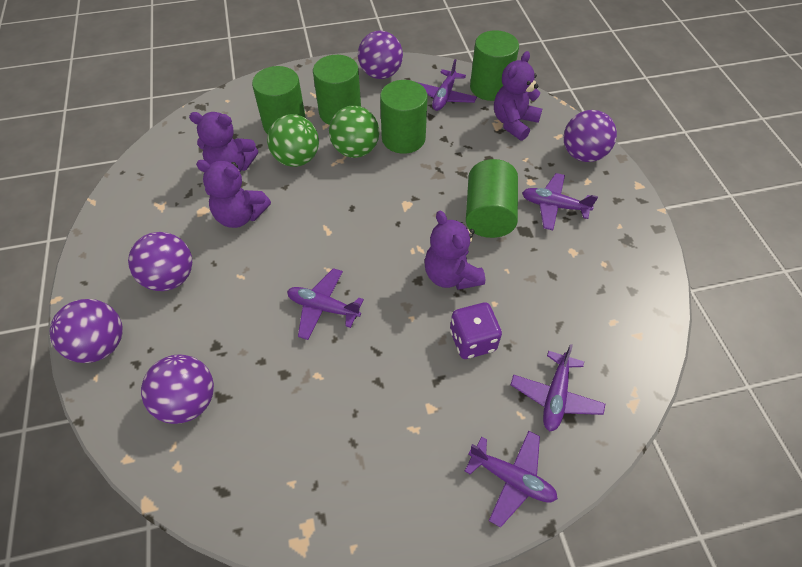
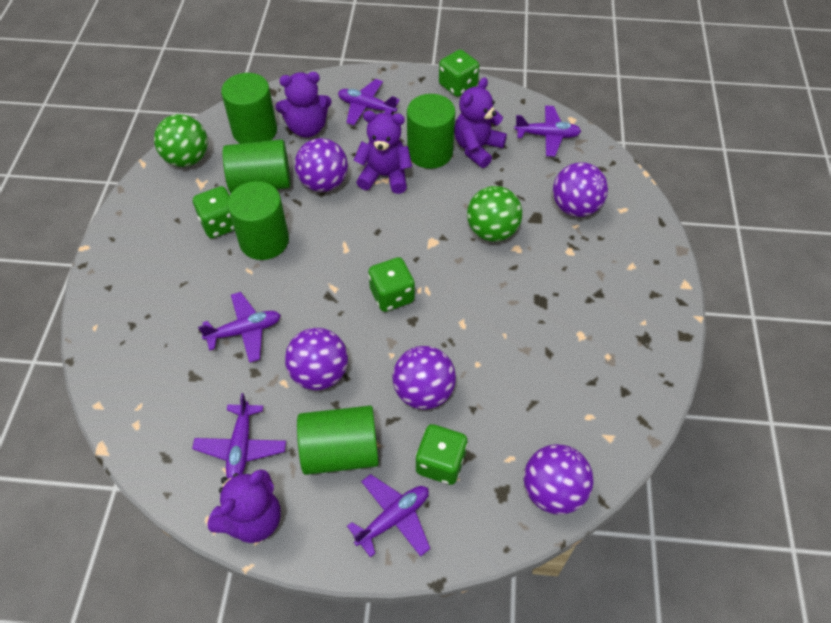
green dice: 0 -> 4
purple dice: 1 -> 0

